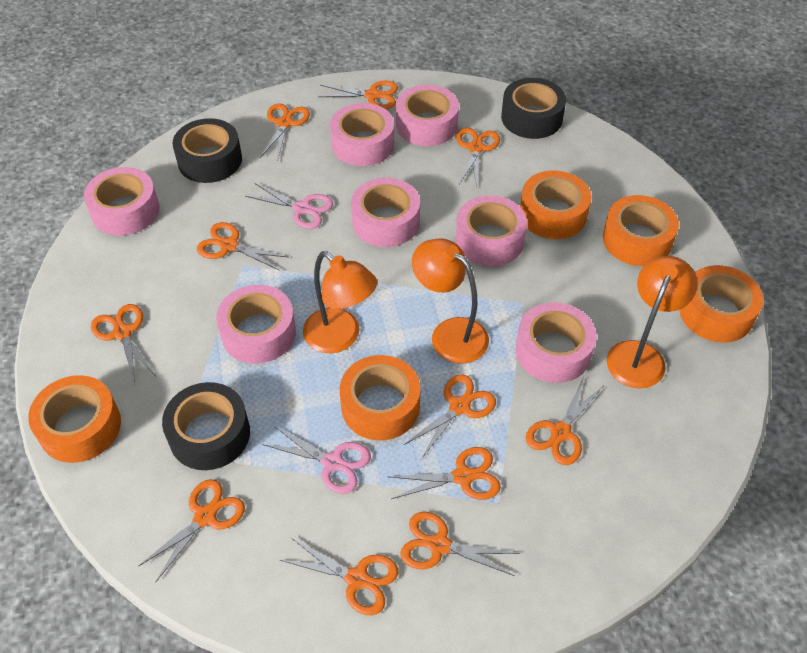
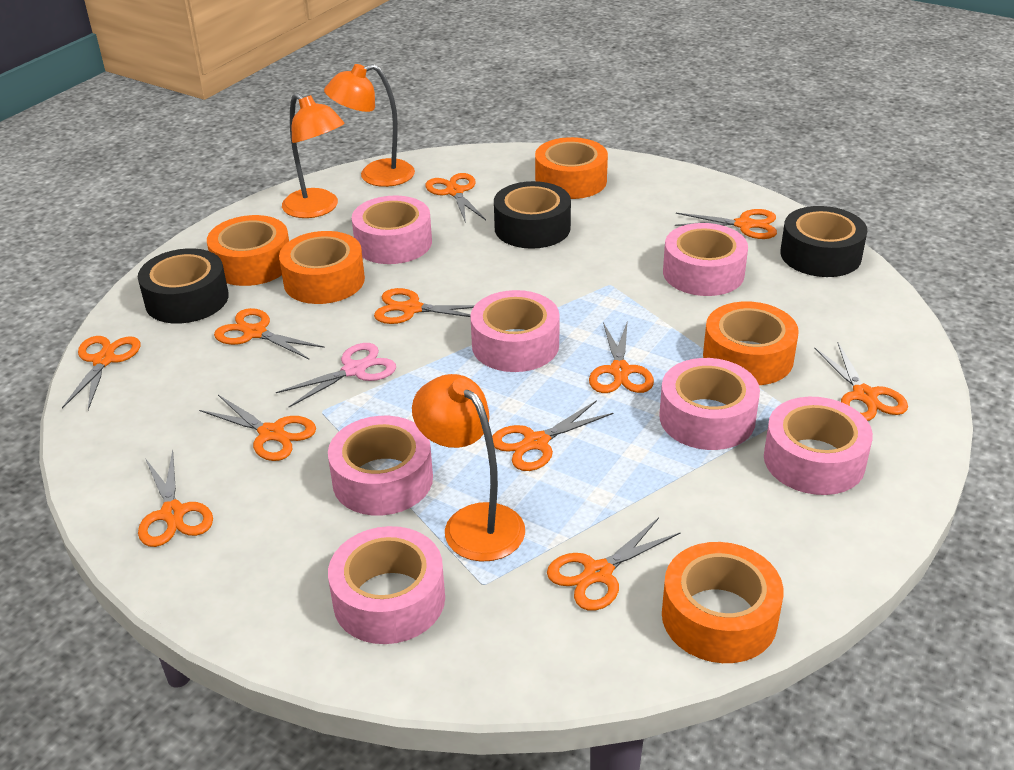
pink scissors: 2 -> 1

